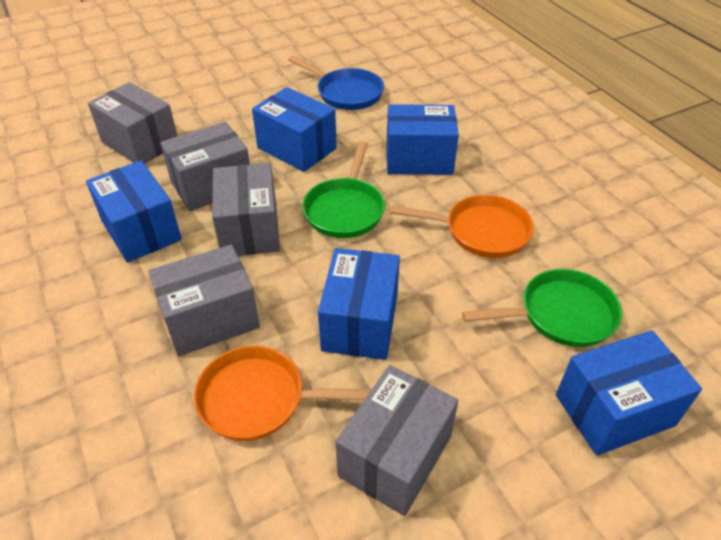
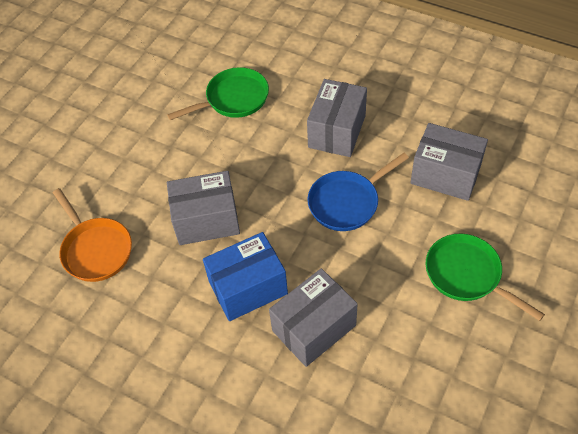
blue box: 5 -> 1
grey box: 5 -> 4
orange pan: 2 -> 1

